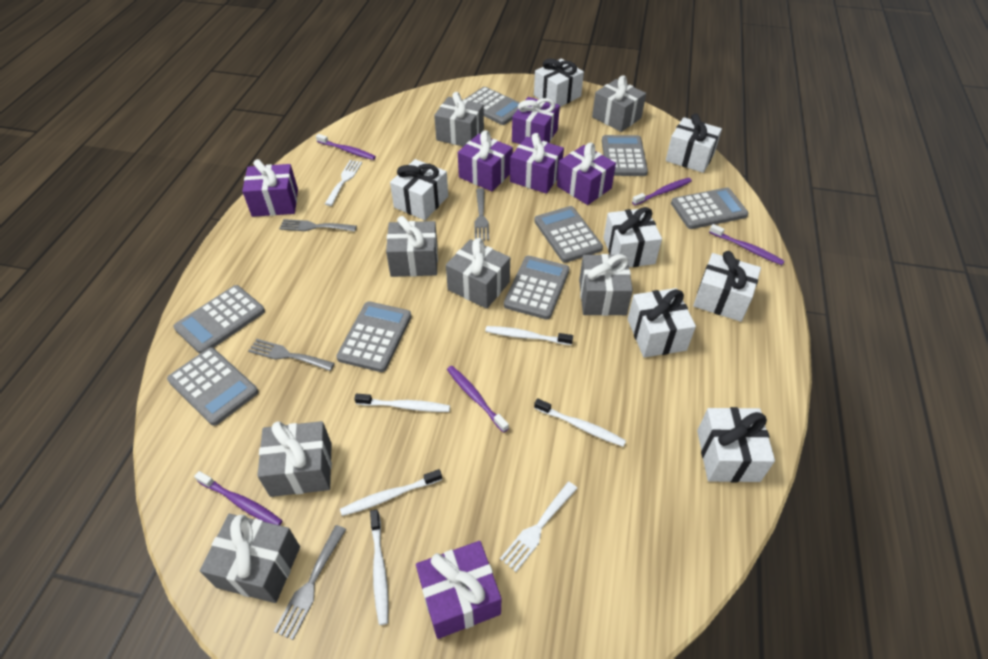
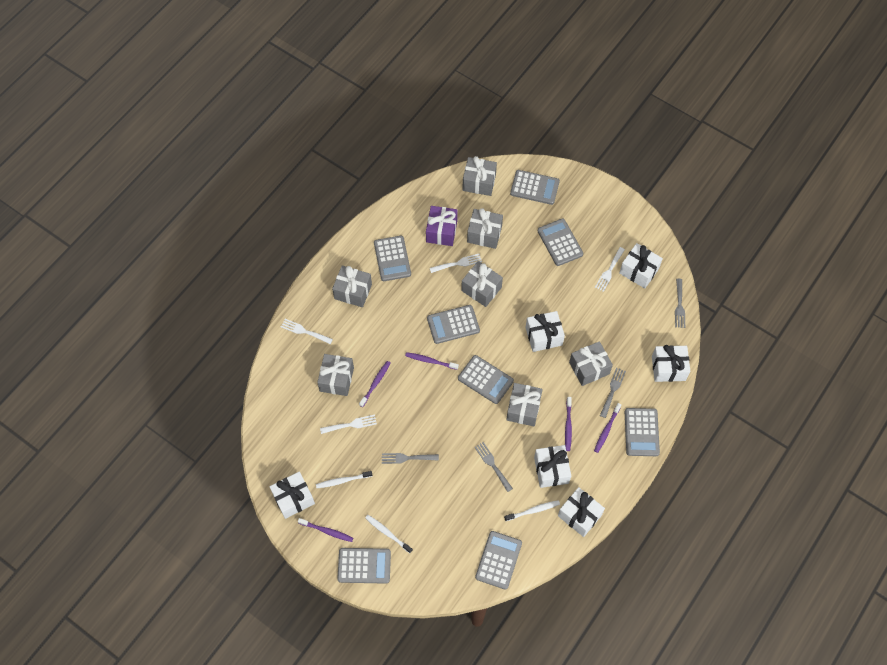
purple gift: 6 -> 1
white fork: 2 -> 4
white gift: 7 -> 6
white toothbrush: 5 -> 3

